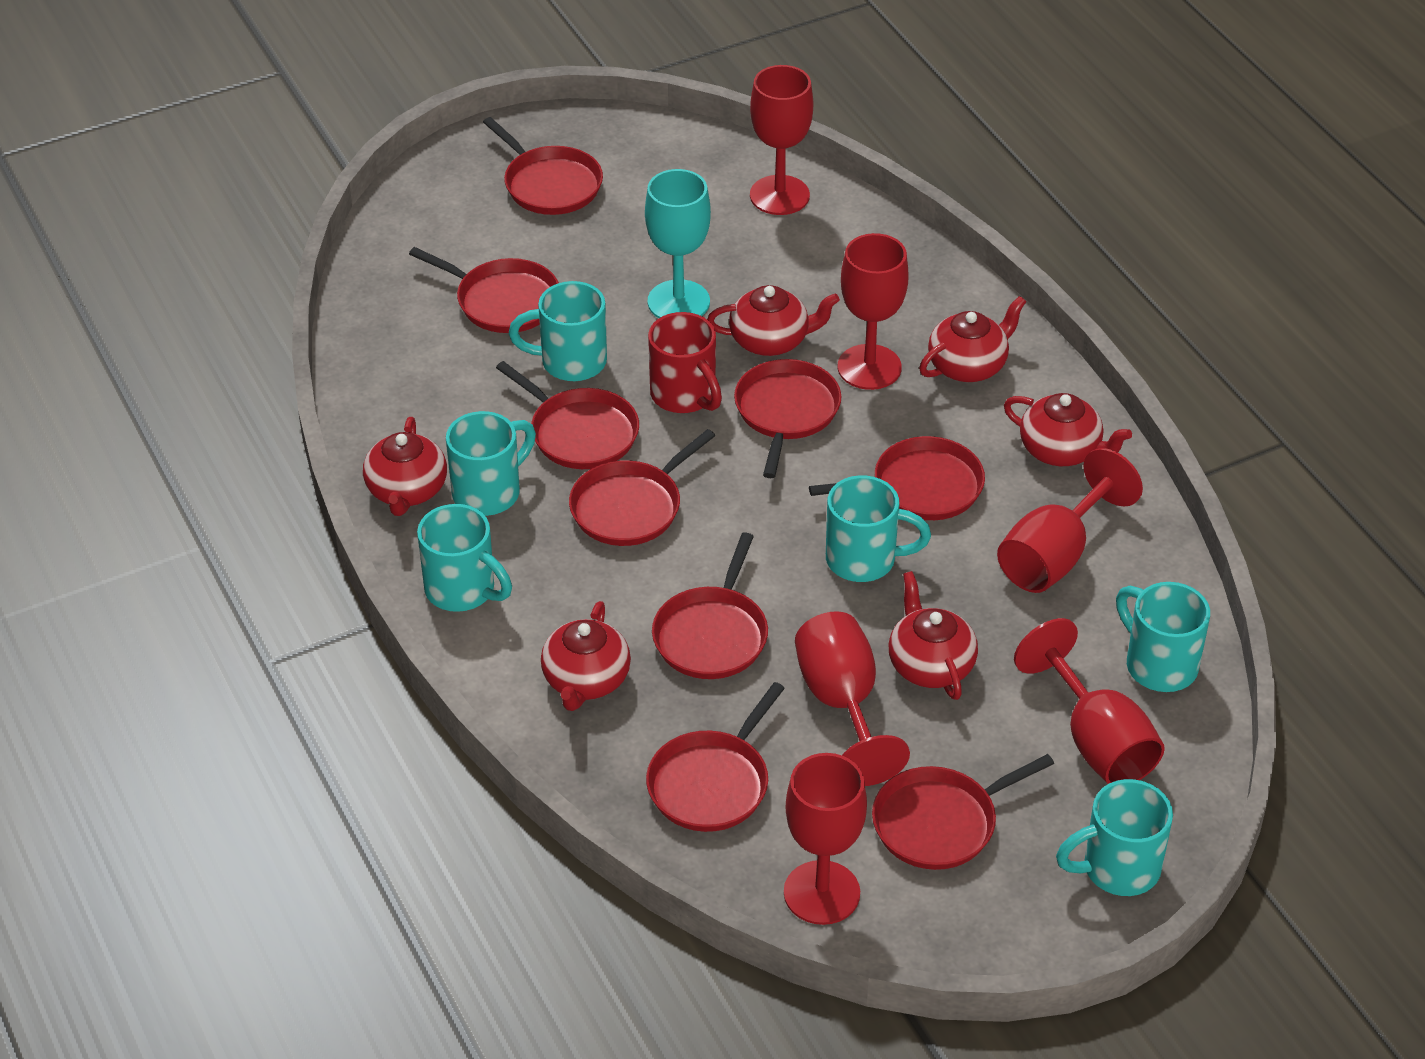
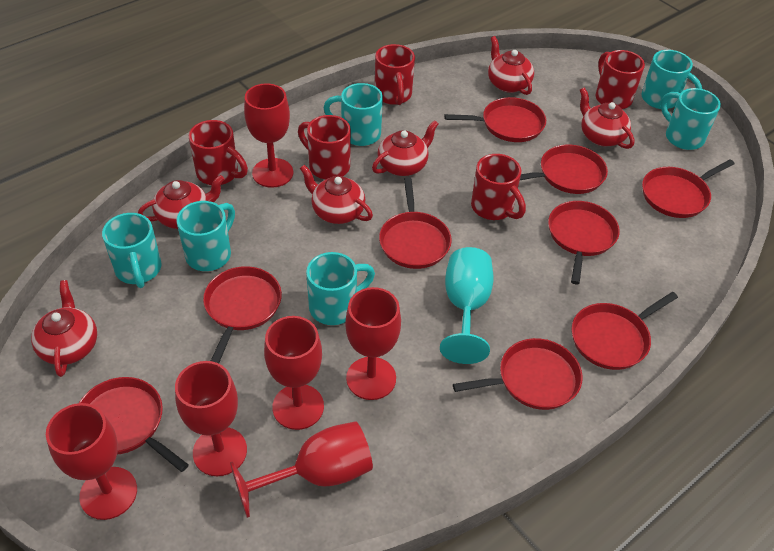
red mug: 1 -> 5

